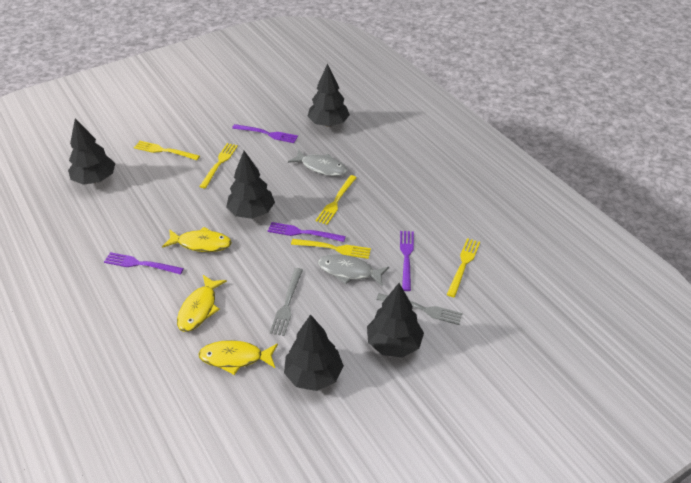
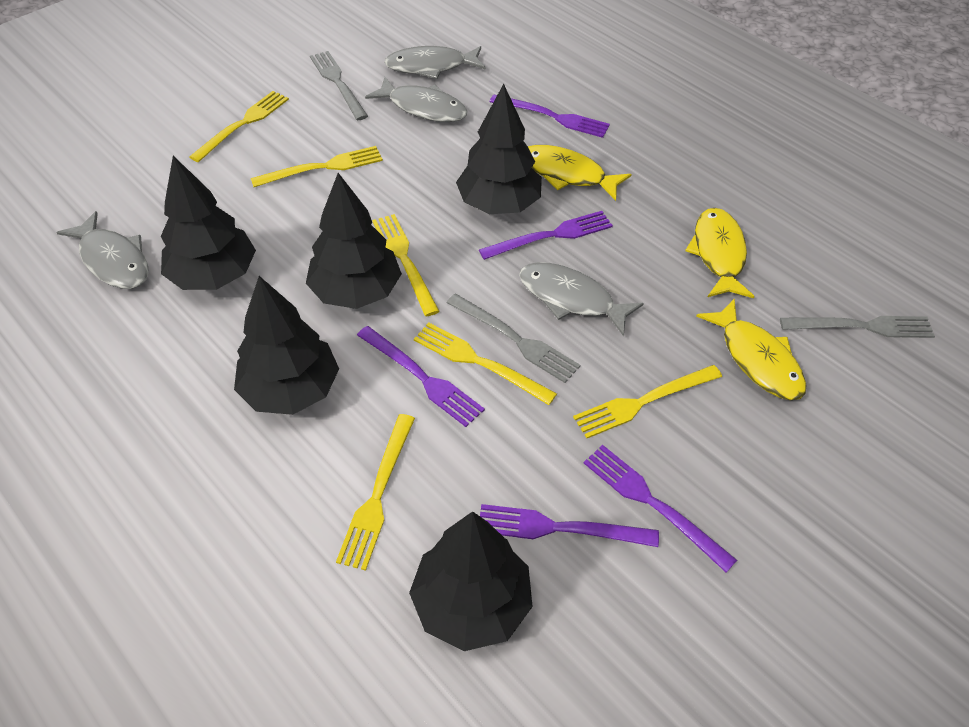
grey fish: 2 -> 4
grey fork: 2 -> 3
purple fork: 4 -> 5
yellow fork: 5 -> 6

